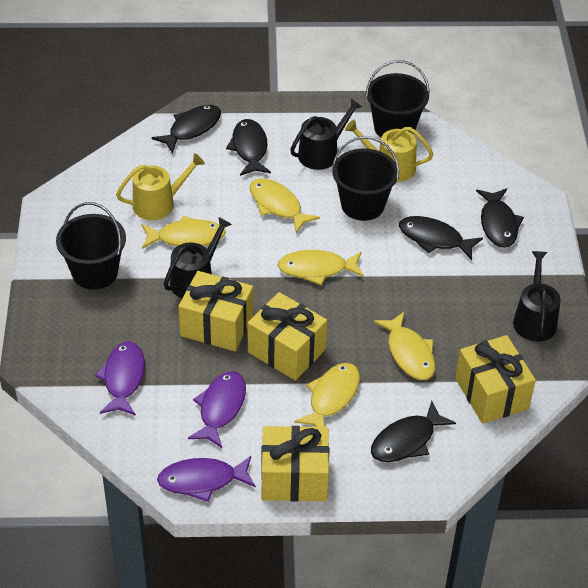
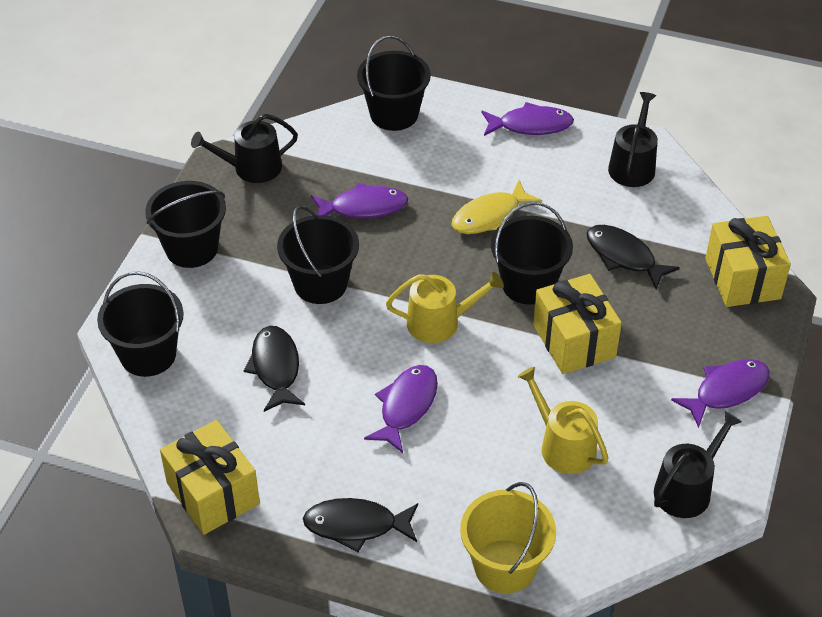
black bucket: 3 -> 5
black fish: 5 -> 3
purple fish: 3 -> 4
yellow bucket: 0 -> 1
yellow fish: 5 -> 1
yellow gift: 4 -> 3

